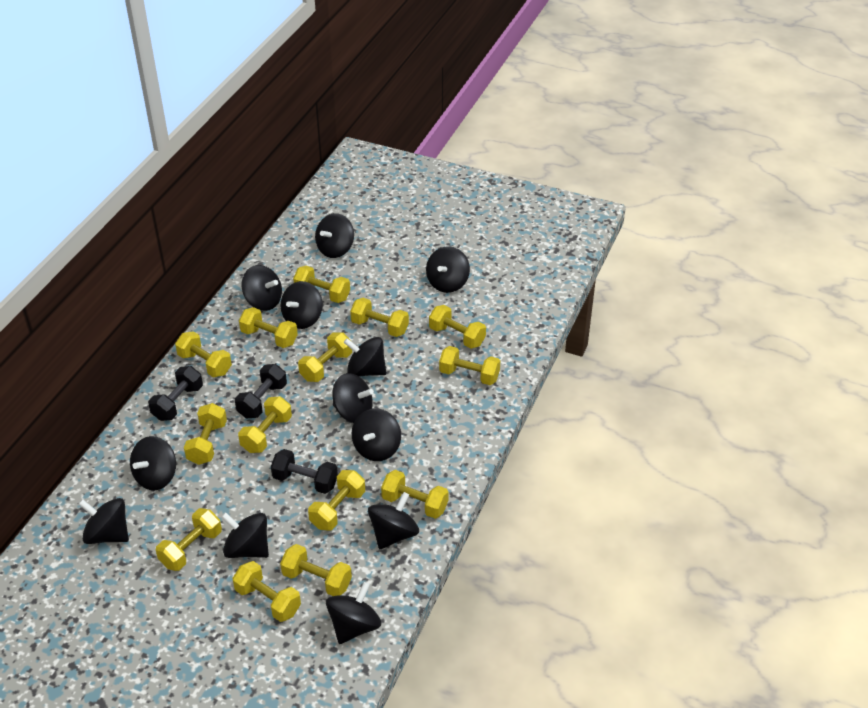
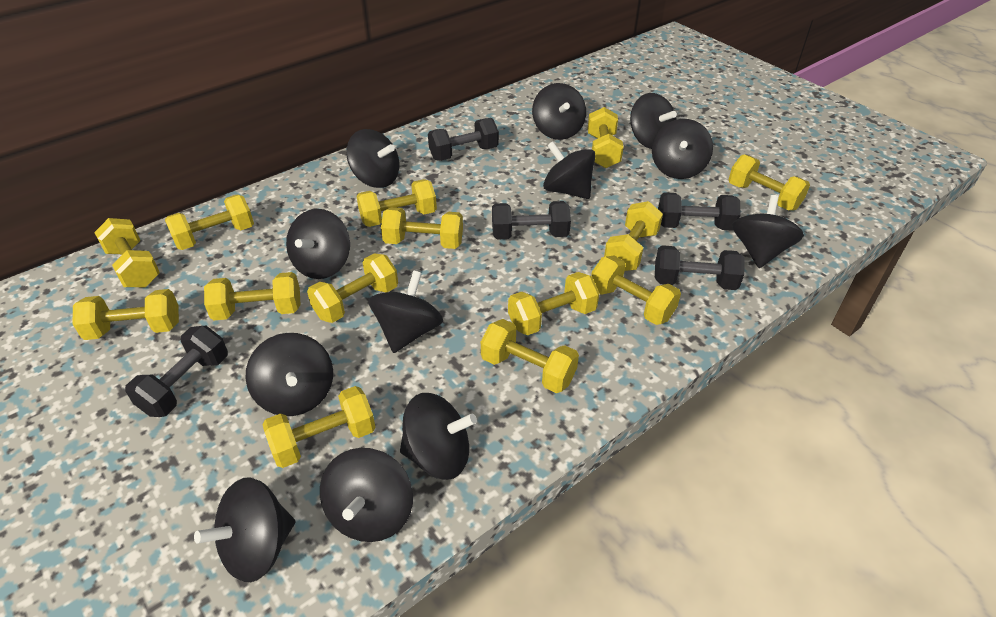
black dumbbell: 3 -> 5

